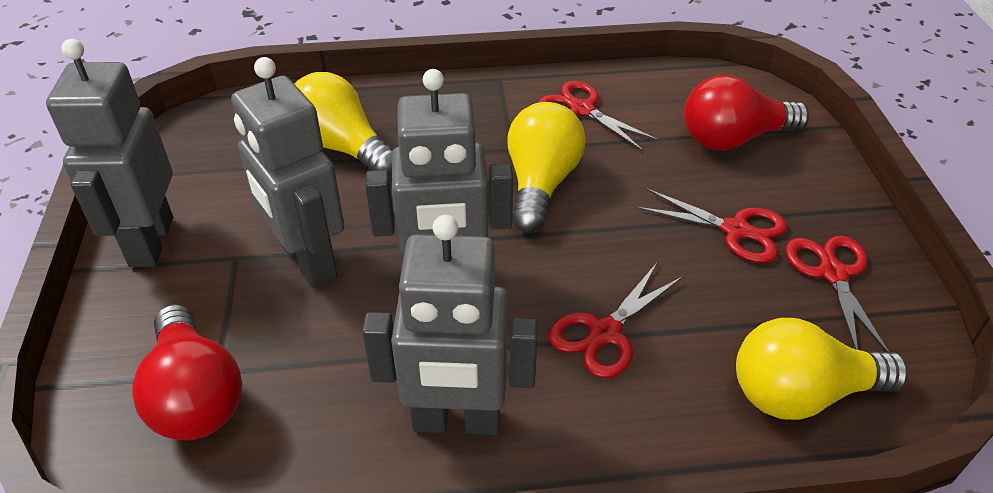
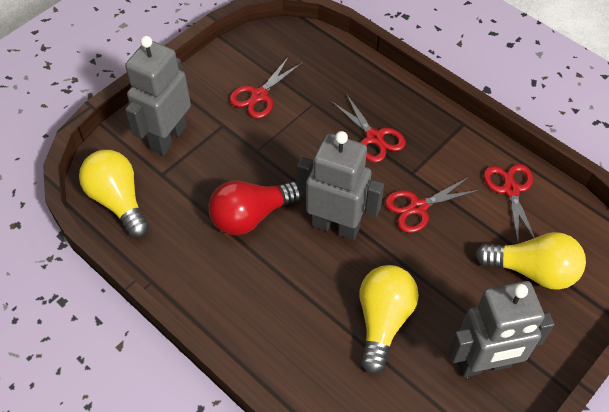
grey robot: 4 -> 3
red light bulb: 2 -> 1

